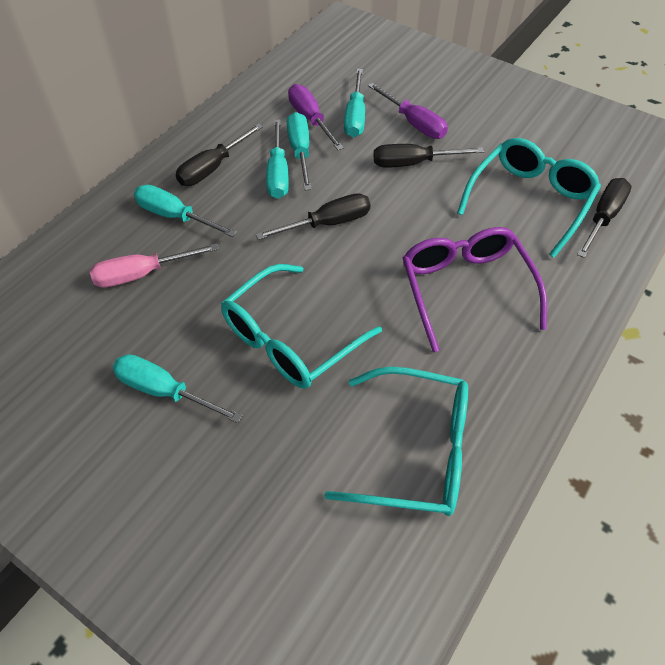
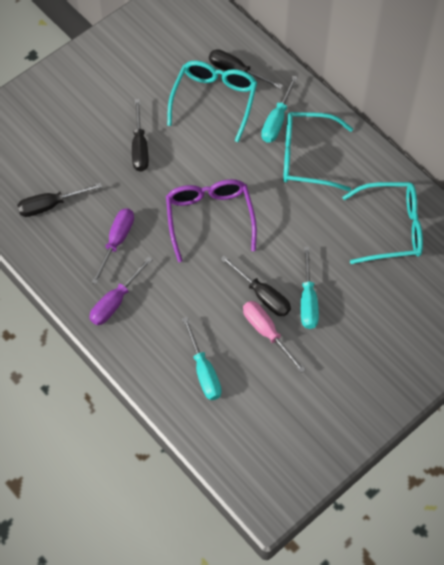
turquoise screwdriver: 5 -> 3

